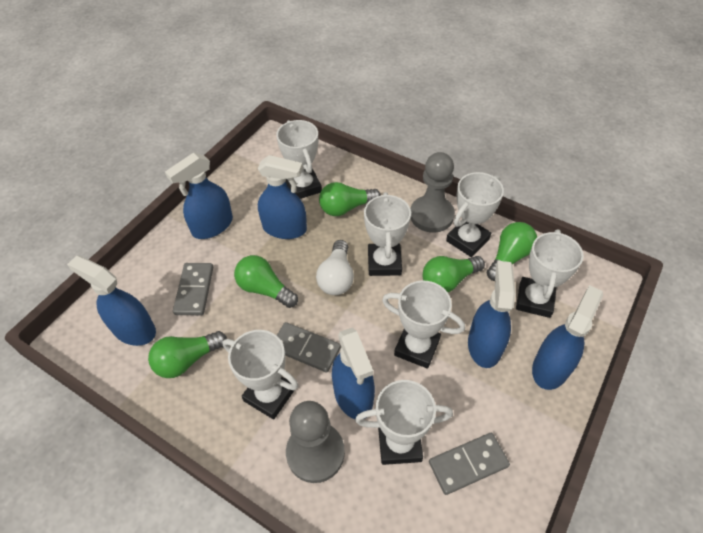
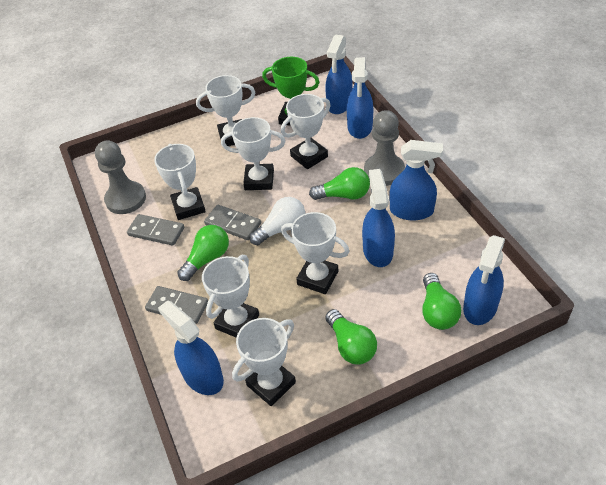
green light bulb: 5 -> 4
green trophy: 0 -> 1

